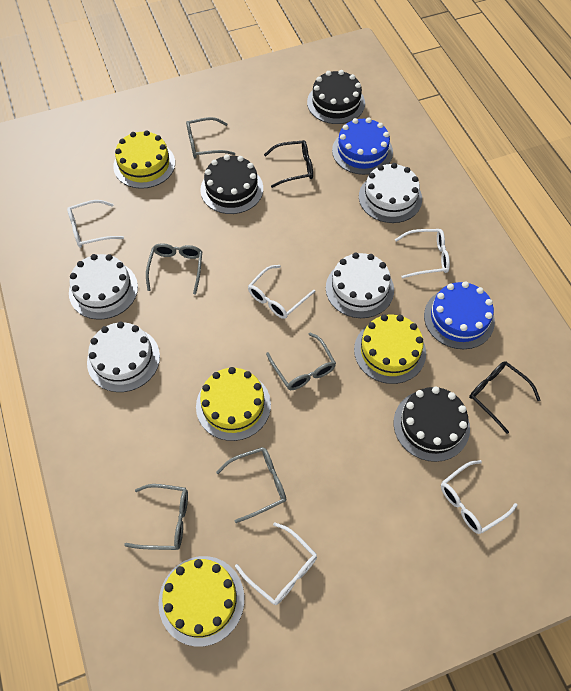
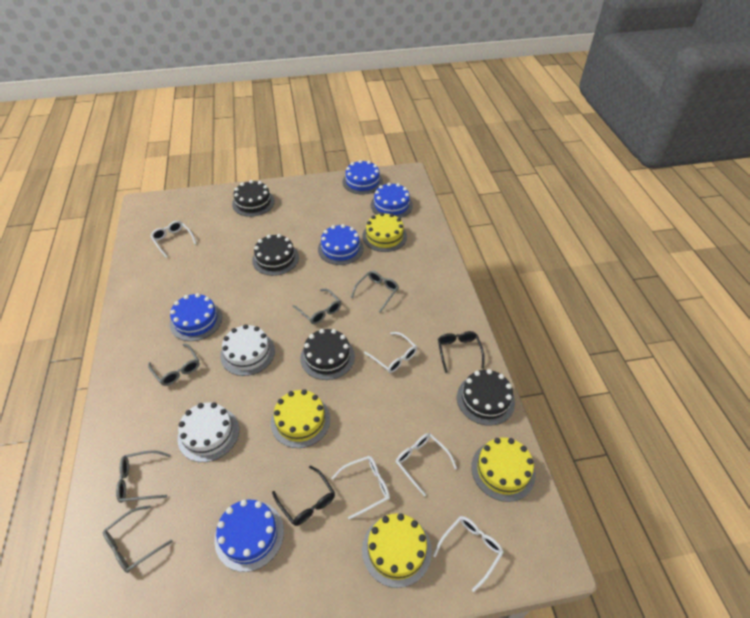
black cake: 3 -> 4
blue cake: 2 -> 5
white cake: 4 -> 2

